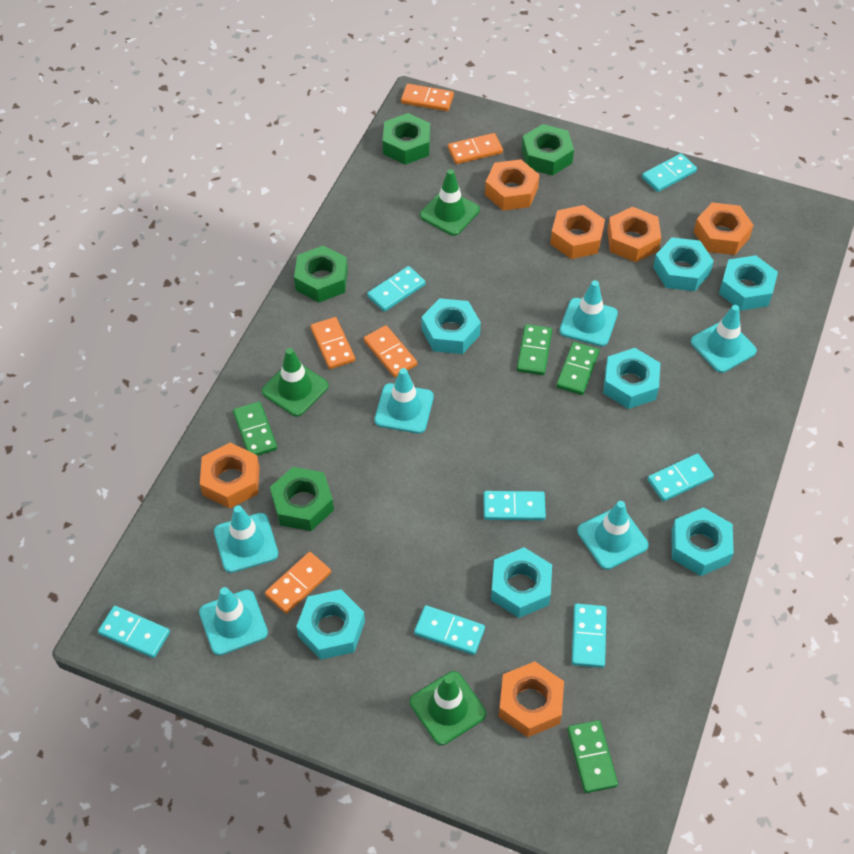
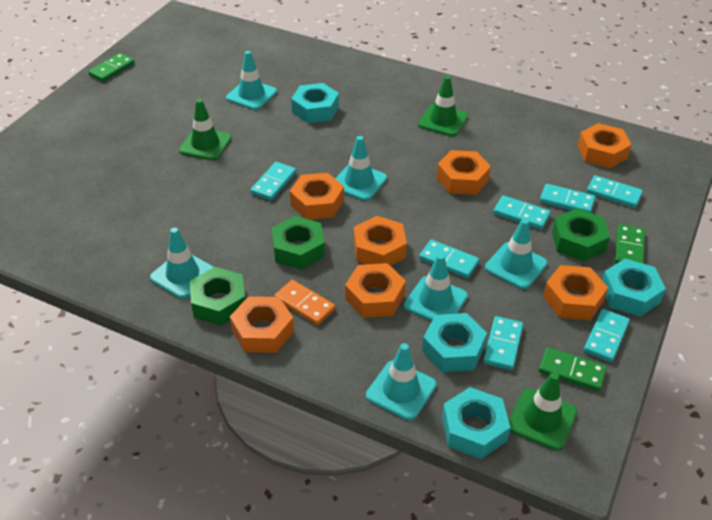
green domino: 4 -> 3
green nut: 4 -> 3
orange domino: 5 -> 1
orange nut: 6 -> 7
turquoise nut: 7 -> 4

